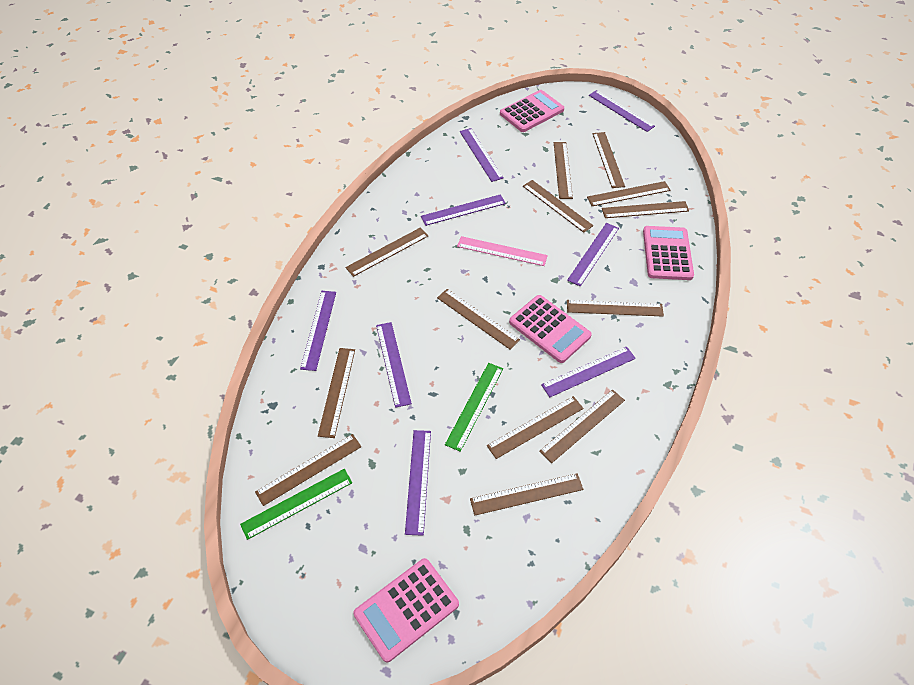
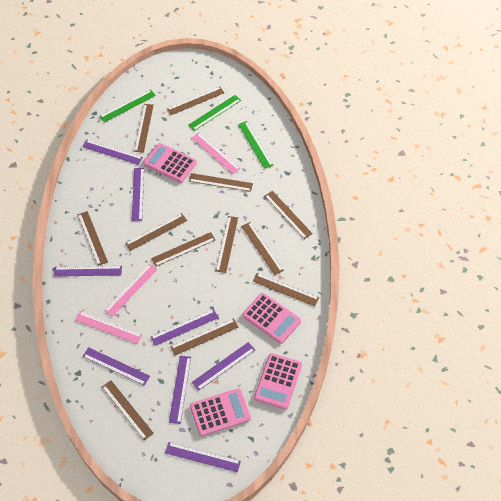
brown ruler: 13 -> 12
green ruler: 2 -> 3
pink ruler: 1 -> 3

